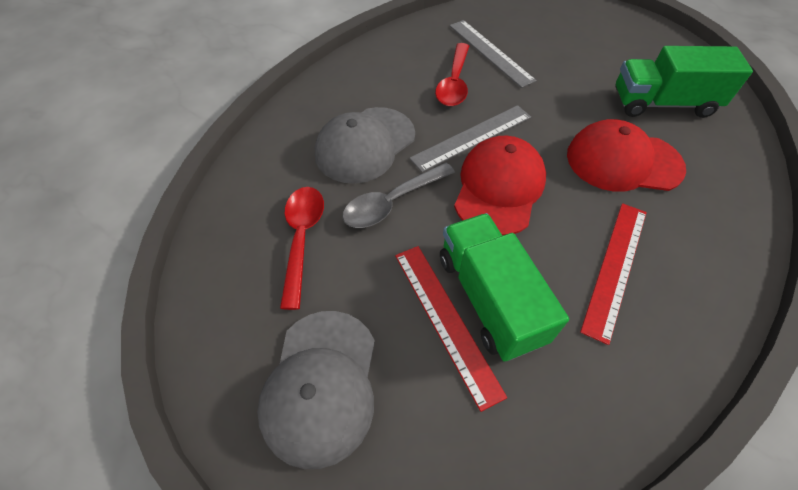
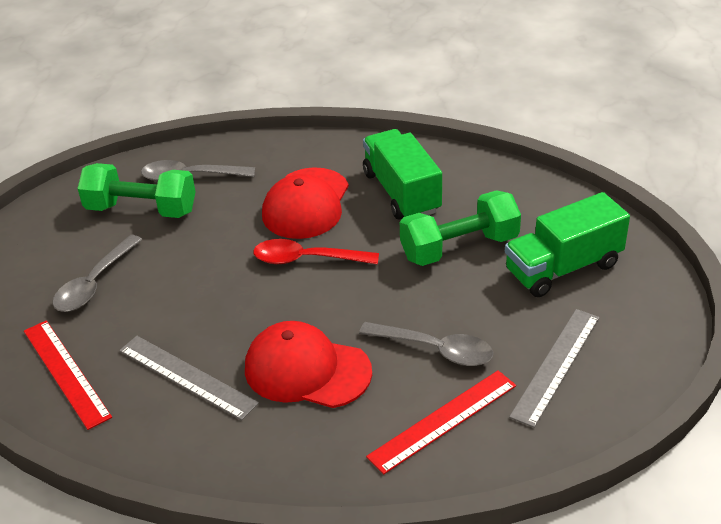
green dumbbell: 0 -> 2
grey cap: 2 -> 0
grey spoon: 1 -> 3
red spoon: 2 -> 1

